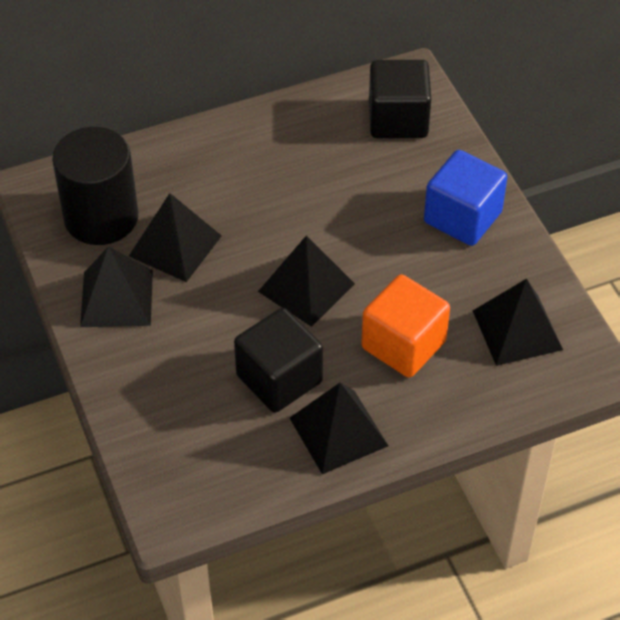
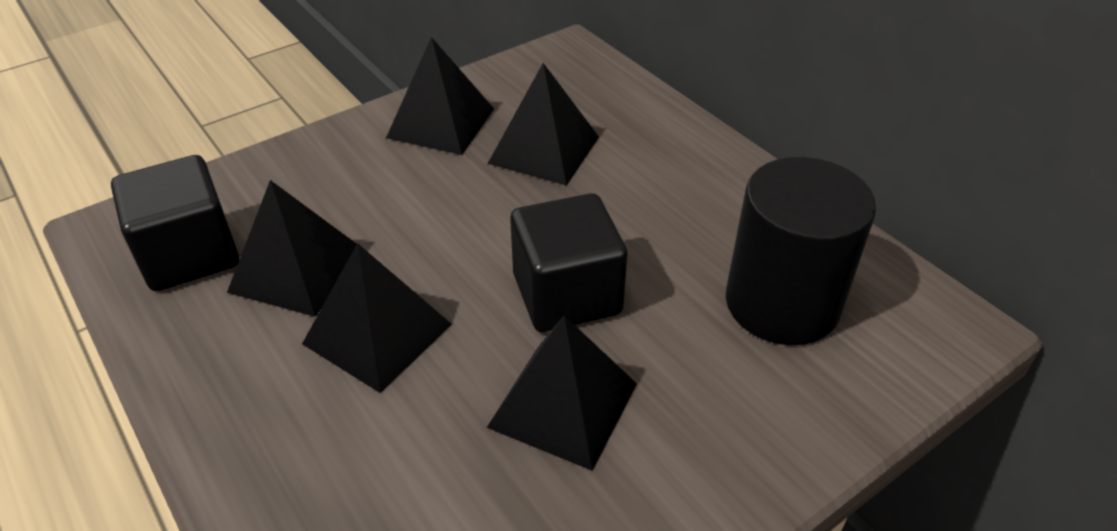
blue cube: 1 -> 0
orange cube: 1 -> 0

